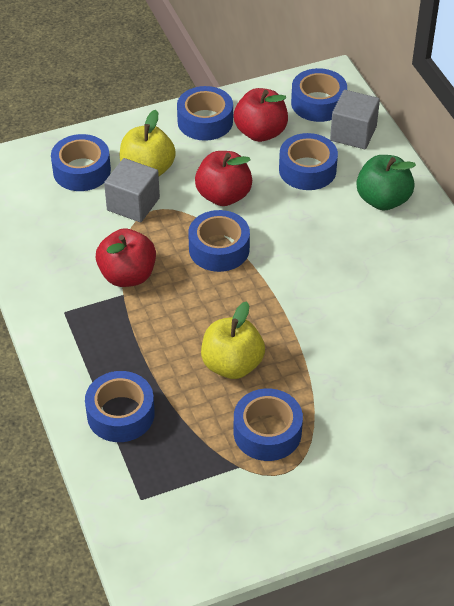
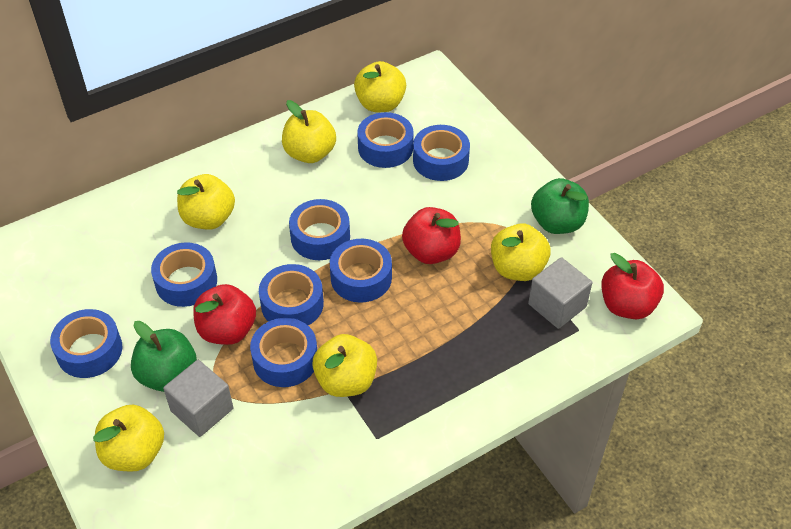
blue tape: 7 -> 8
green apple: 1 -> 2
yellow apple: 2 -> 6

